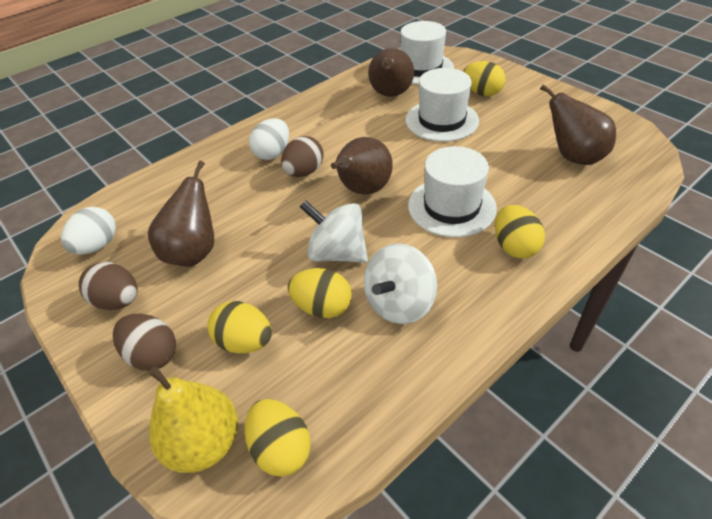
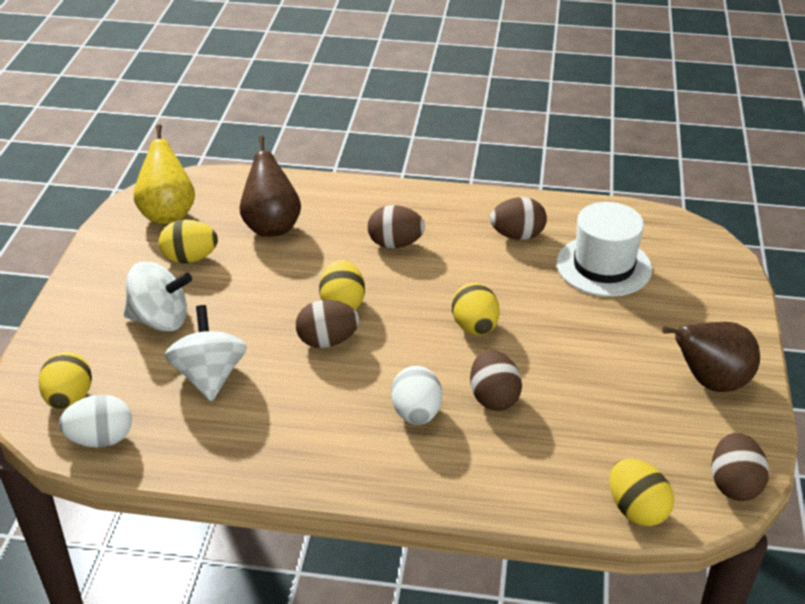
brown egg: 3 -> 5
brown pear: 4 -> 2
white hat: 3 -> 1

